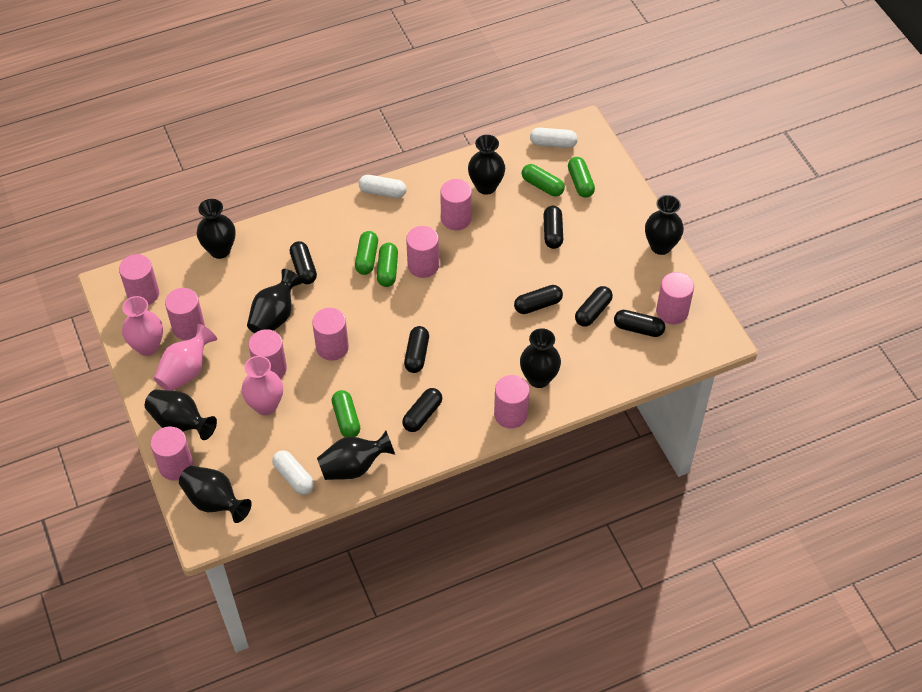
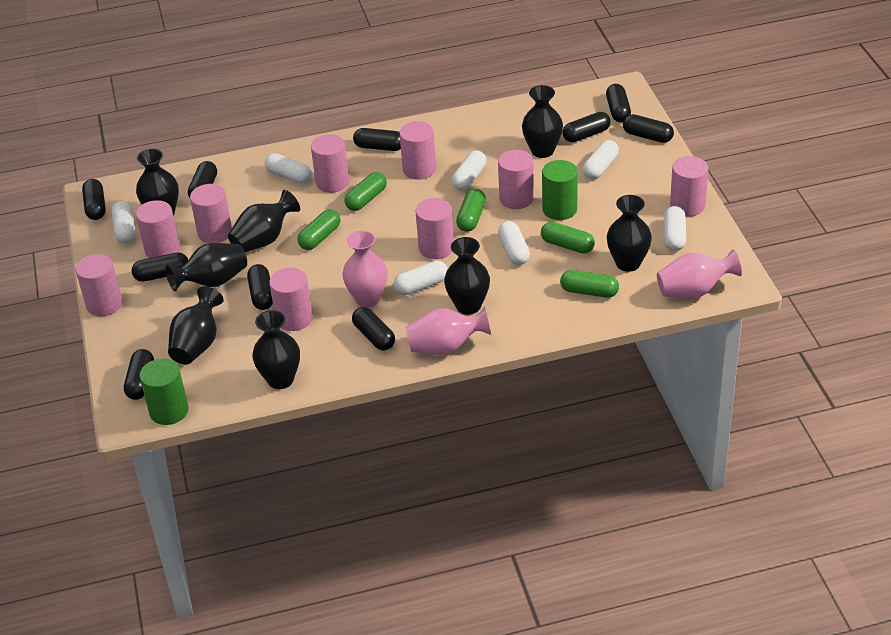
black capsule: 7 -> 10
green cylinder: 0 -> 2
white capsule: 3 -> 7

